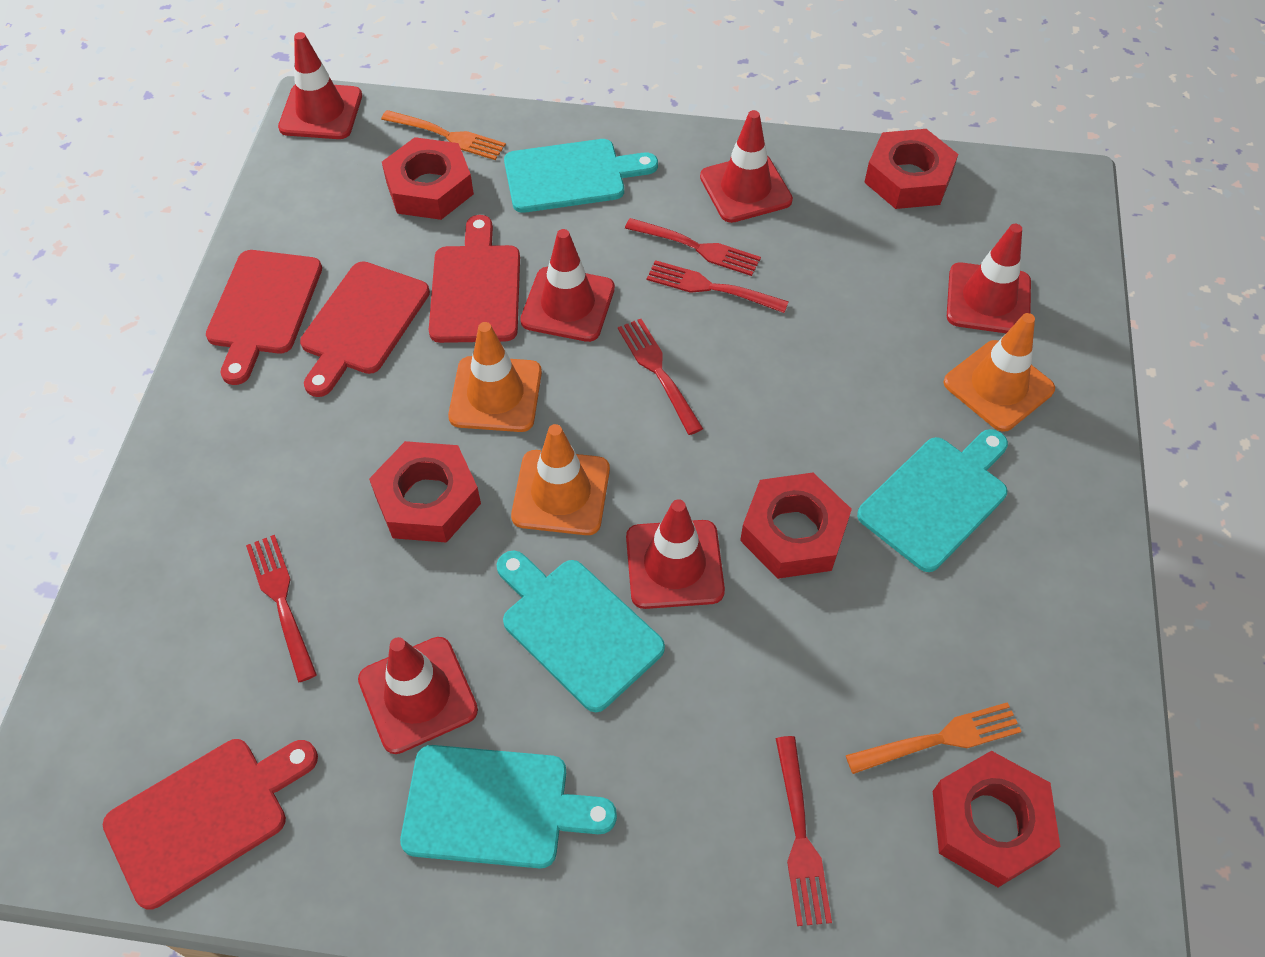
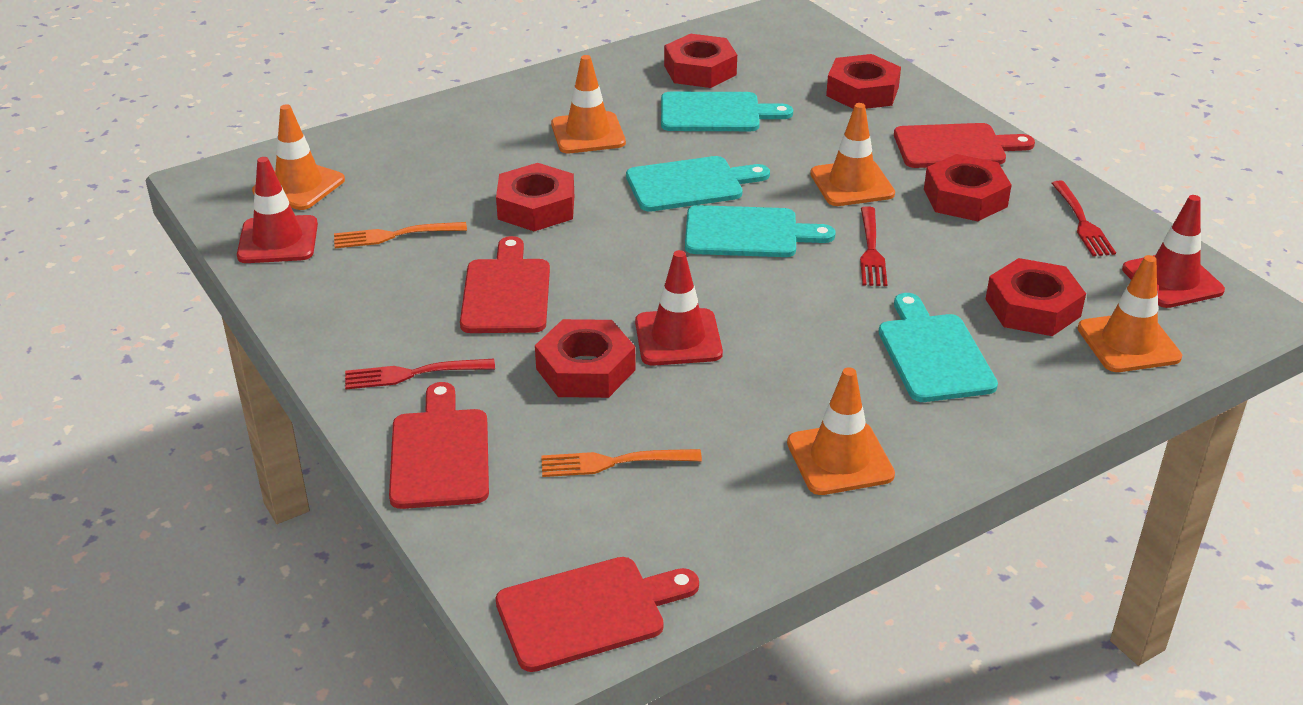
orange traffic cone: 3 -> 5
red fork: 5 -> 3
red nut: 5 -> 6
red traffic cone: 6 -> 3

